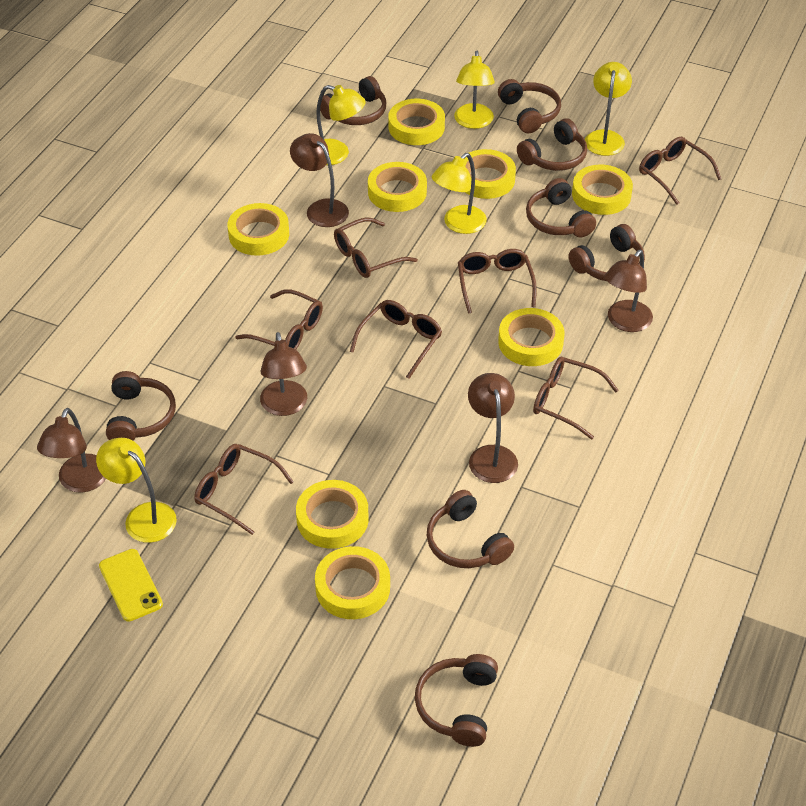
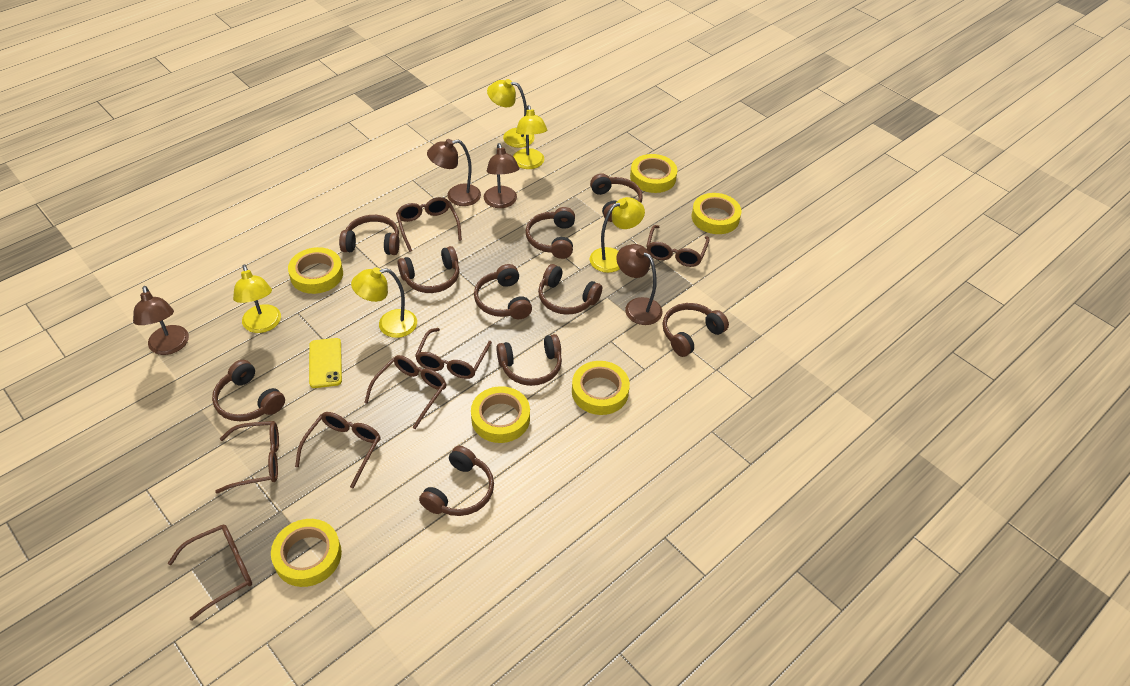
brown headphones: 8 -> 10
brown lamp: 5 -> 4
yellow tape: 8 -> 6

